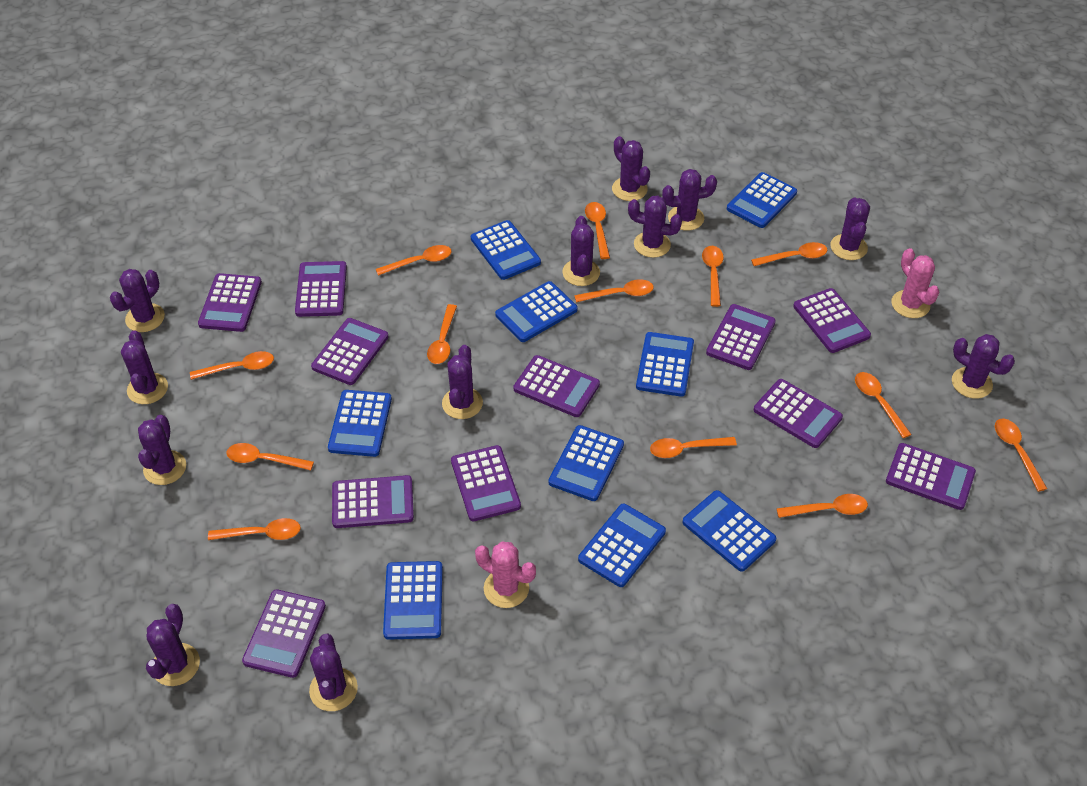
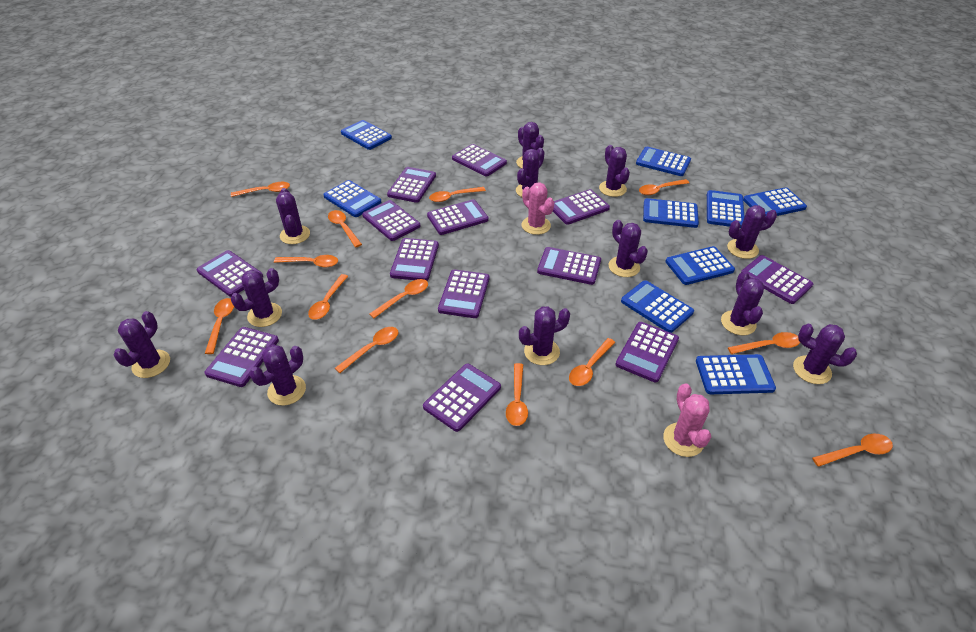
purple calculator: 11 -> 13

